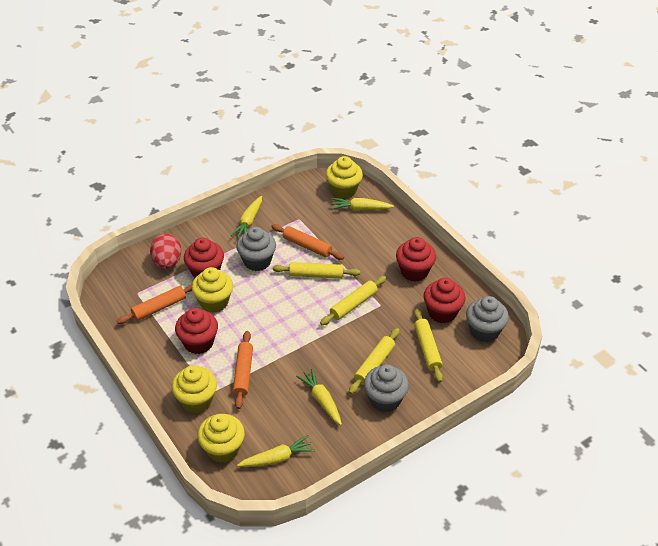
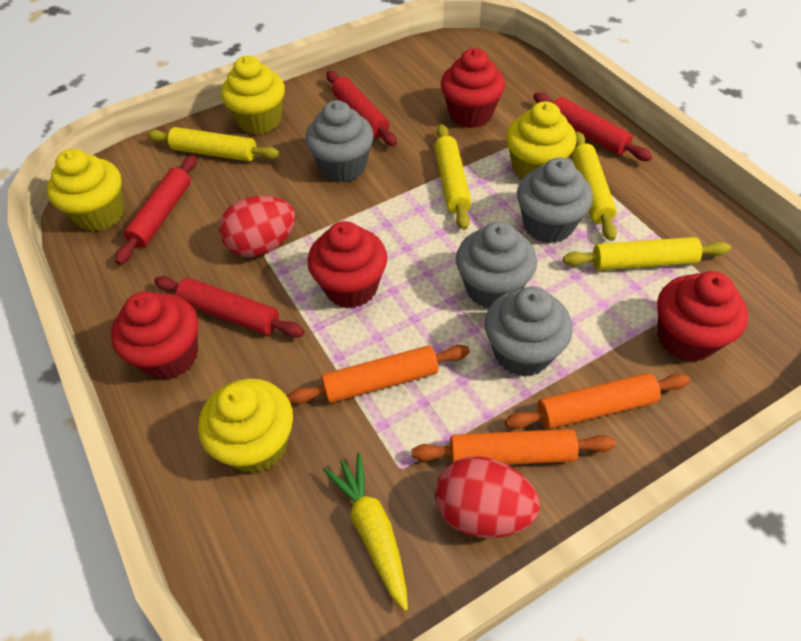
grey cupcake: 3 -> 4
red egg: 1 -> 2
red rolling pin: 0 -> 4
yellow carrot: 4 -> 1

